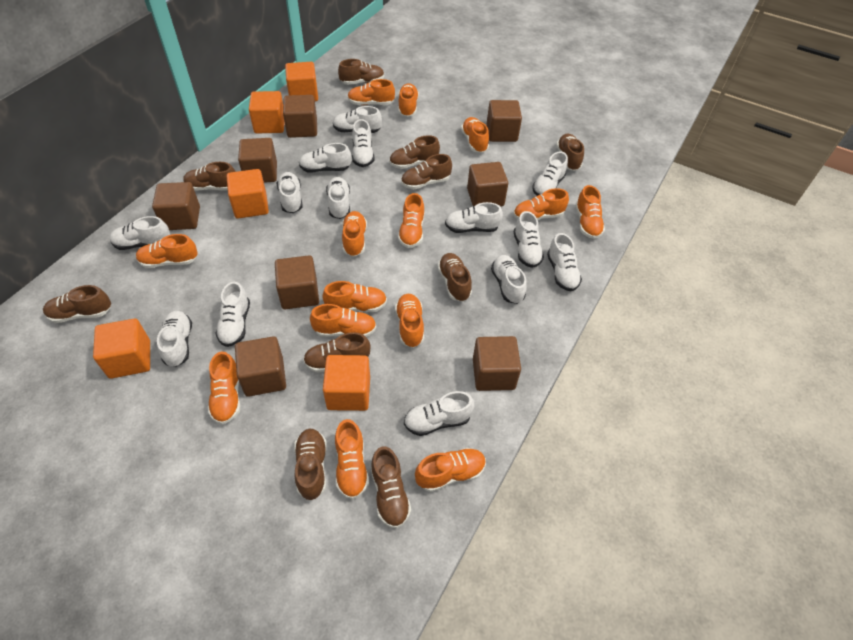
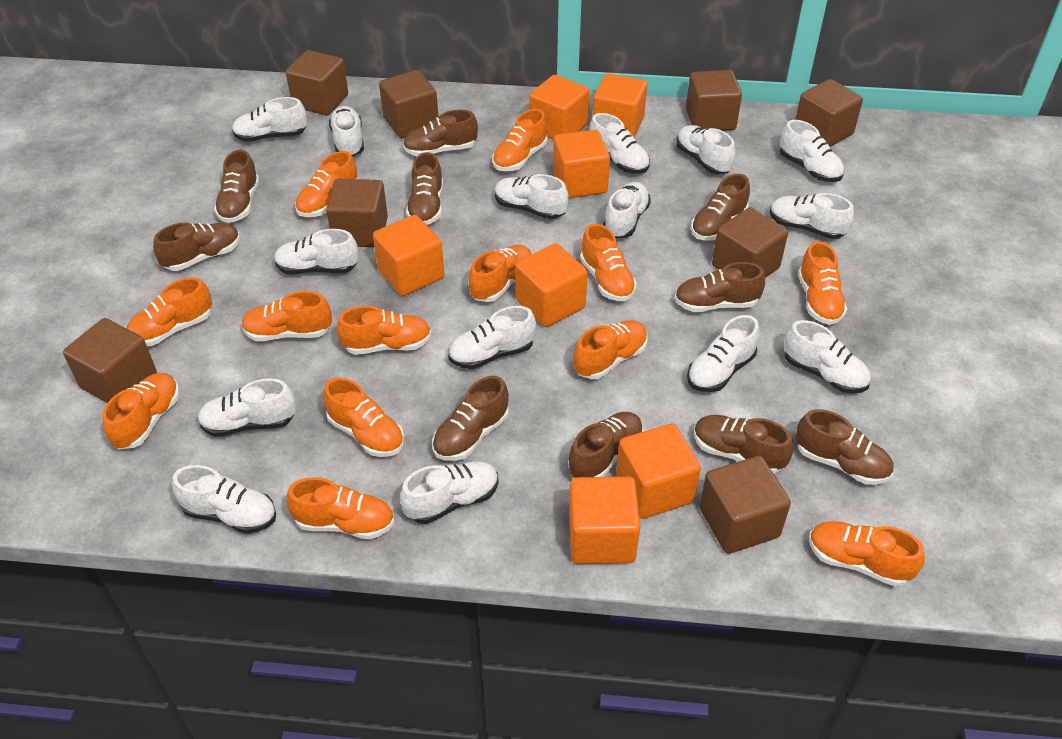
orange cube: 5 -> 7
orange shoe: 14 -> 13
white shoe: 14 -> 15

